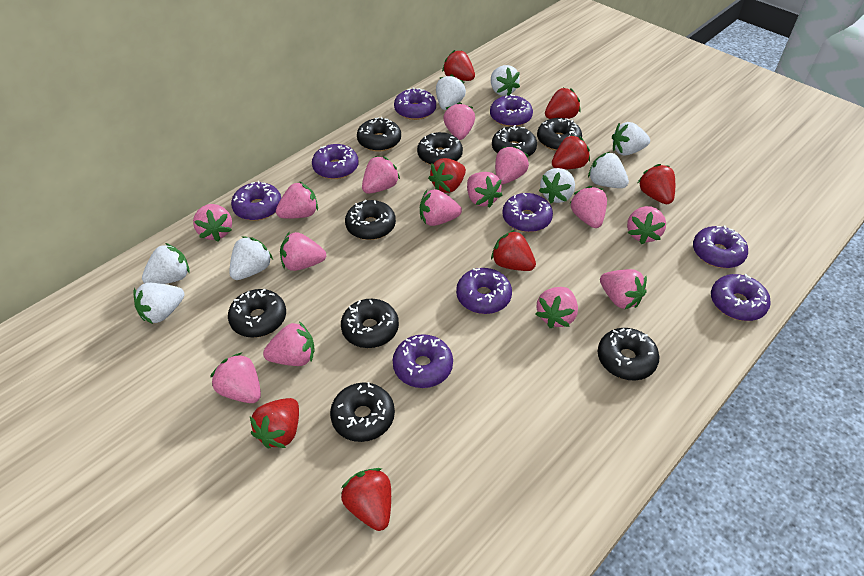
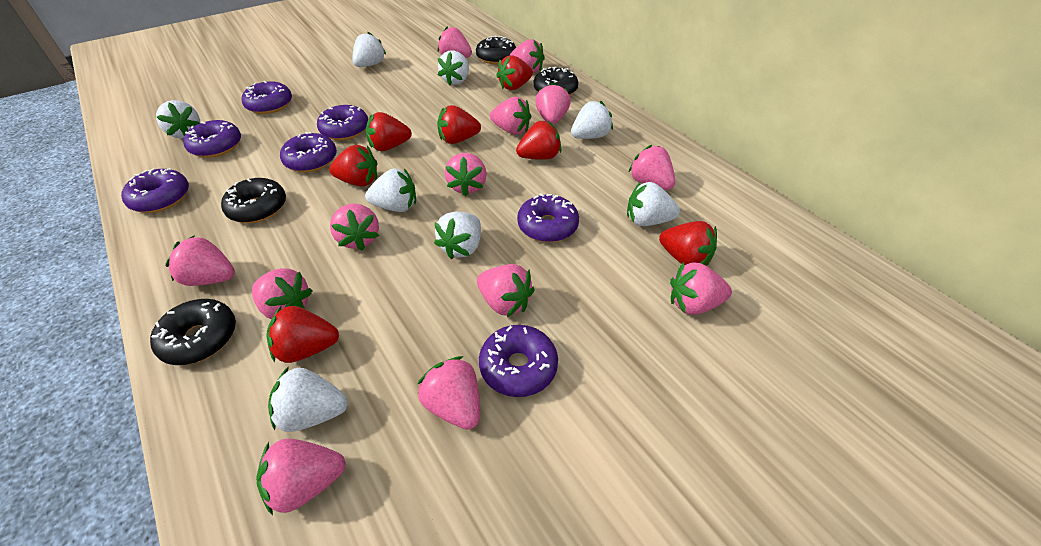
black donut: 9 -> 4
pink strawberry: 14 -> 13
purple donut: 9 -> 7
red strawberry: 8 -> 7

